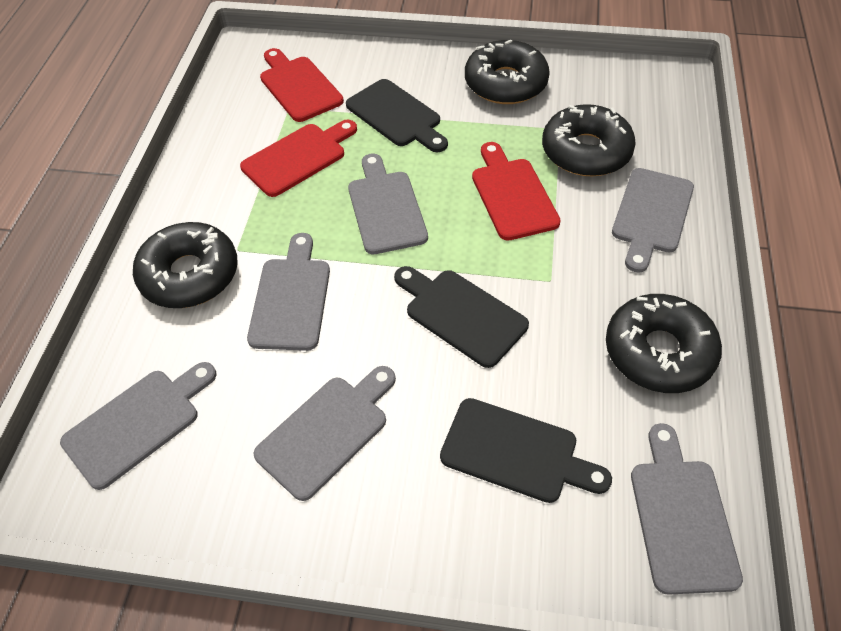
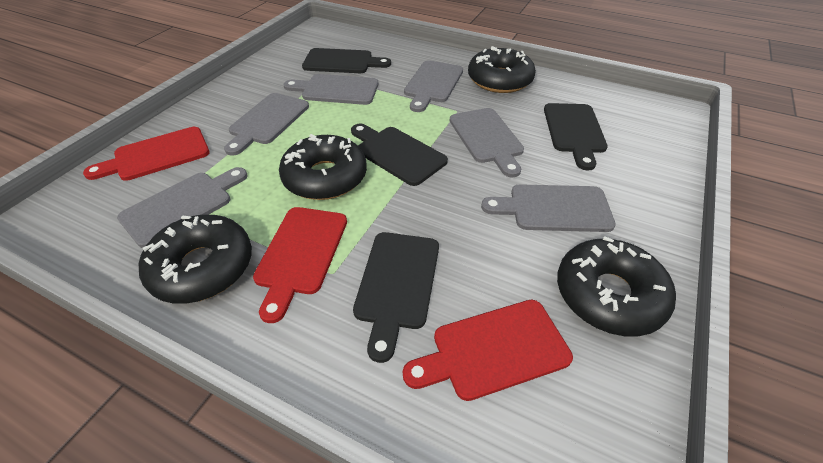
black cutting board: 3 -> 4

